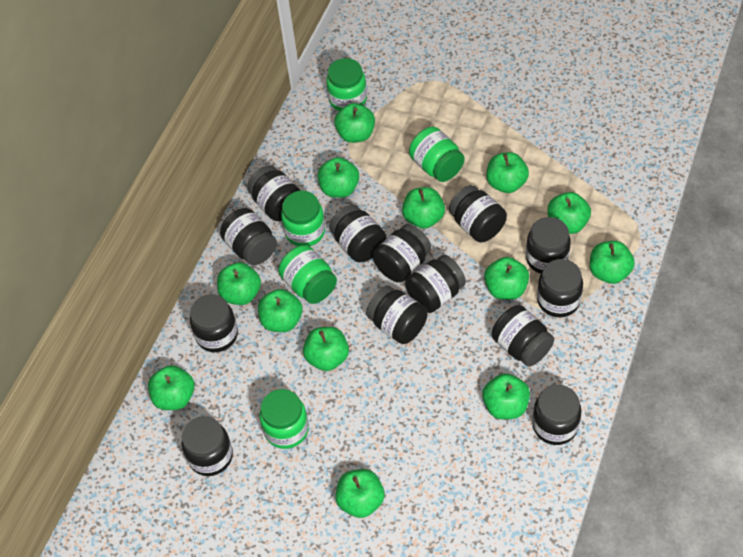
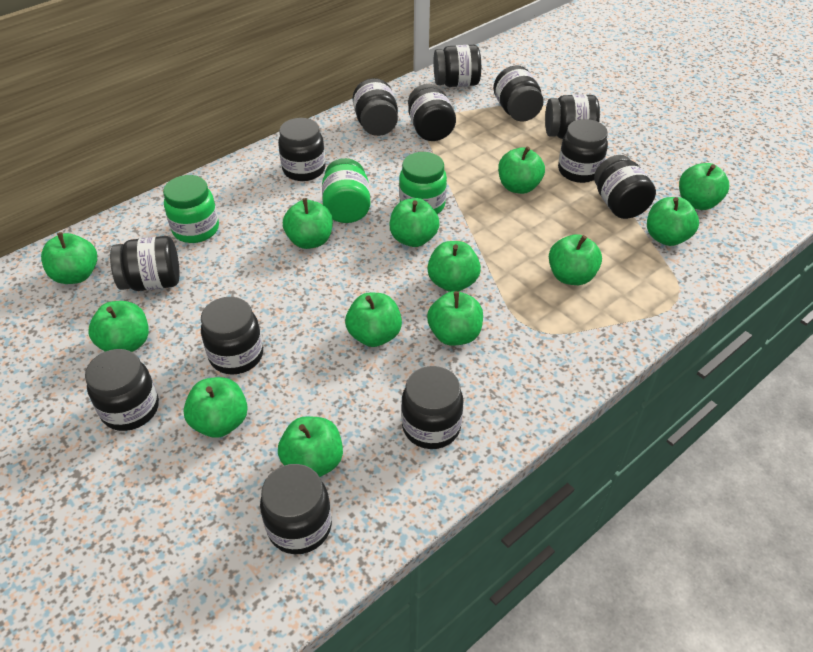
green jar: 5 -> 3

